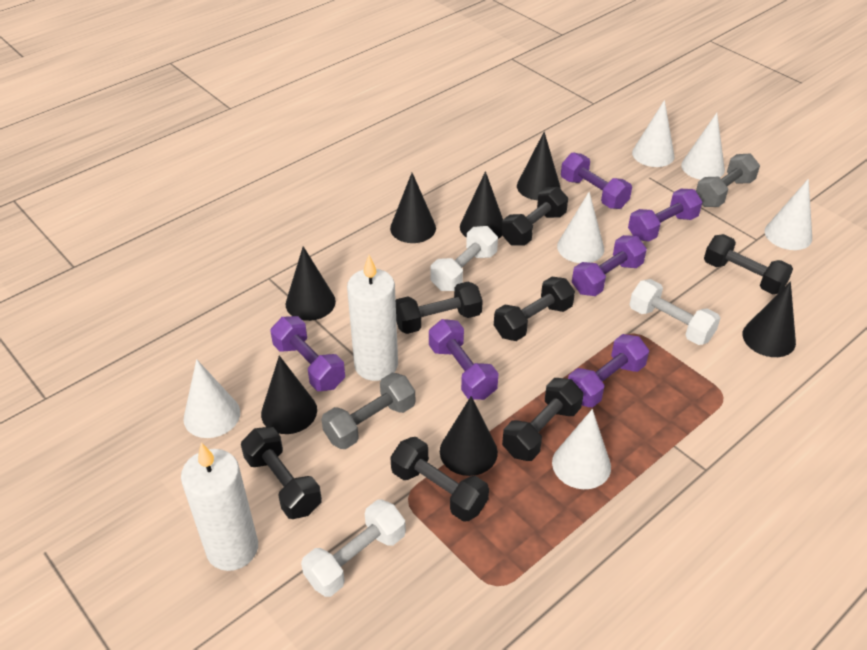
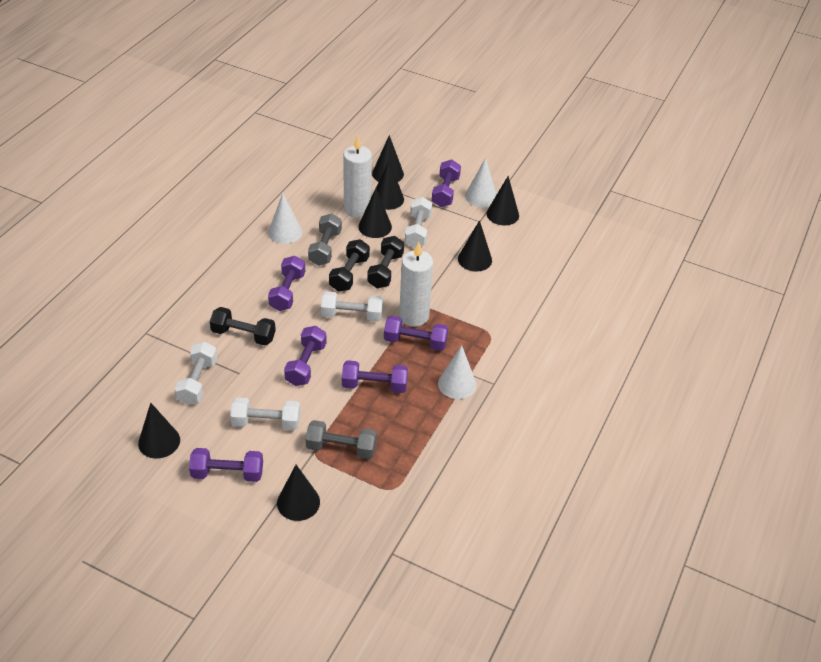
black dumbbell: 7 -> 3
white cone: 6 -> 3
white dumbbell: 3 -> 4

